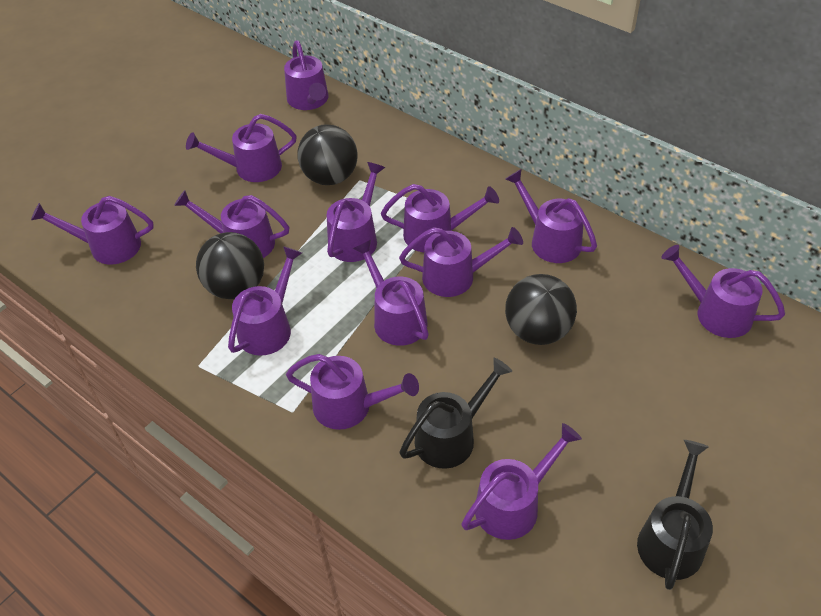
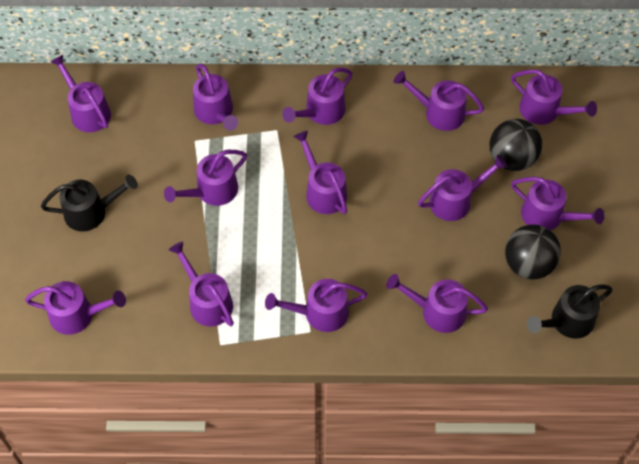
black ball: 3 -> 2

